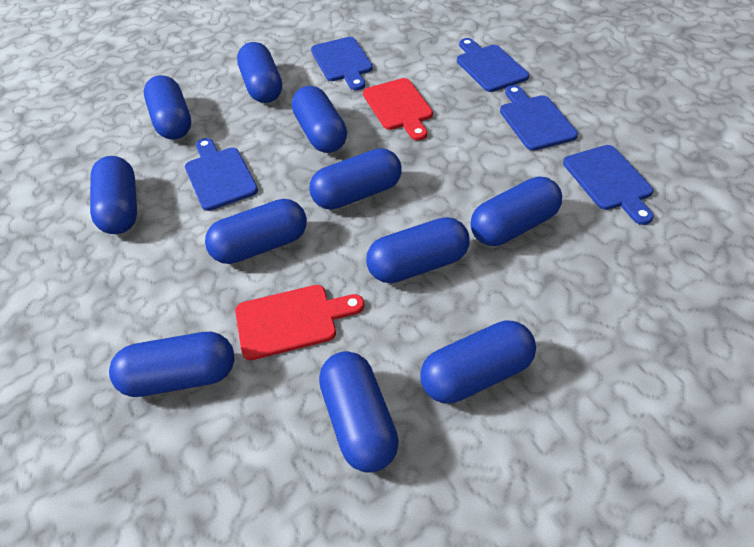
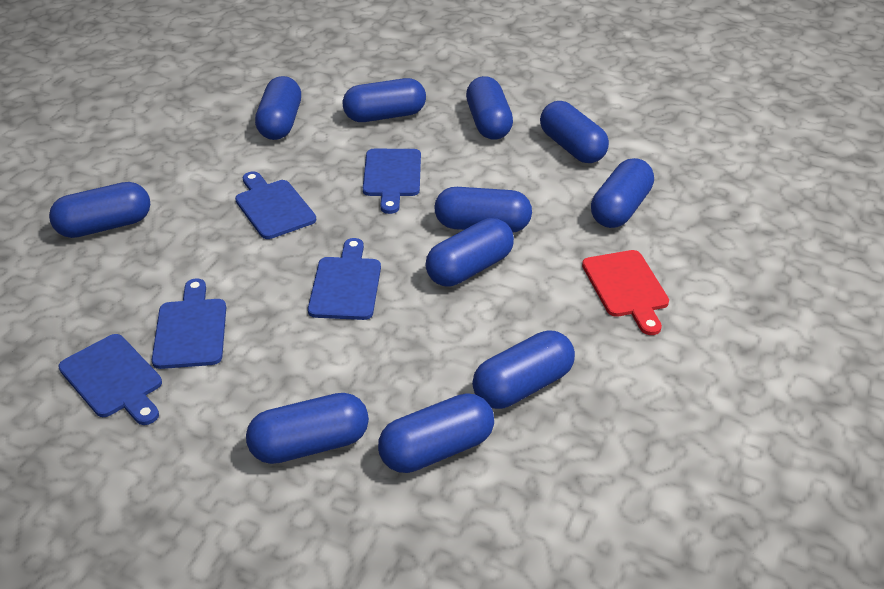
red cutting board: 2 -> 1

